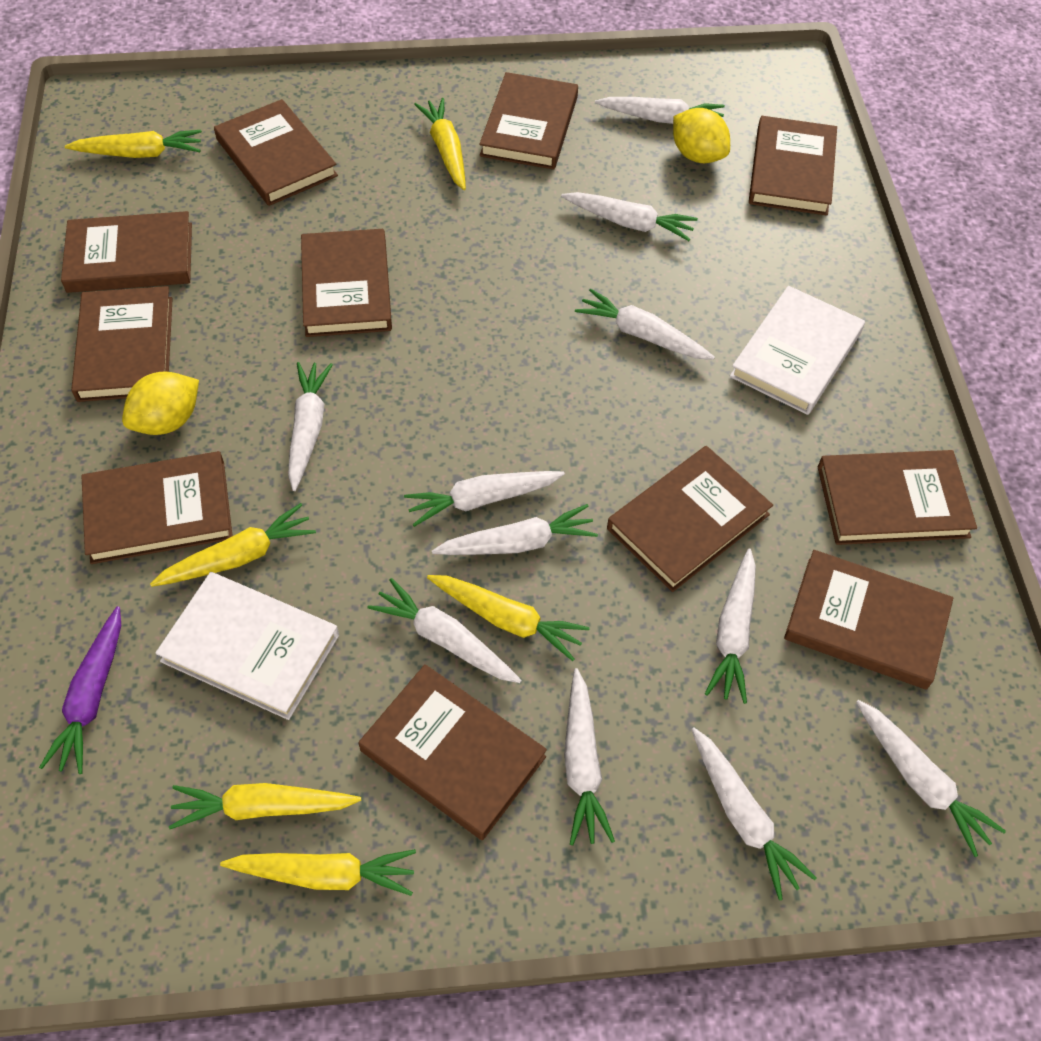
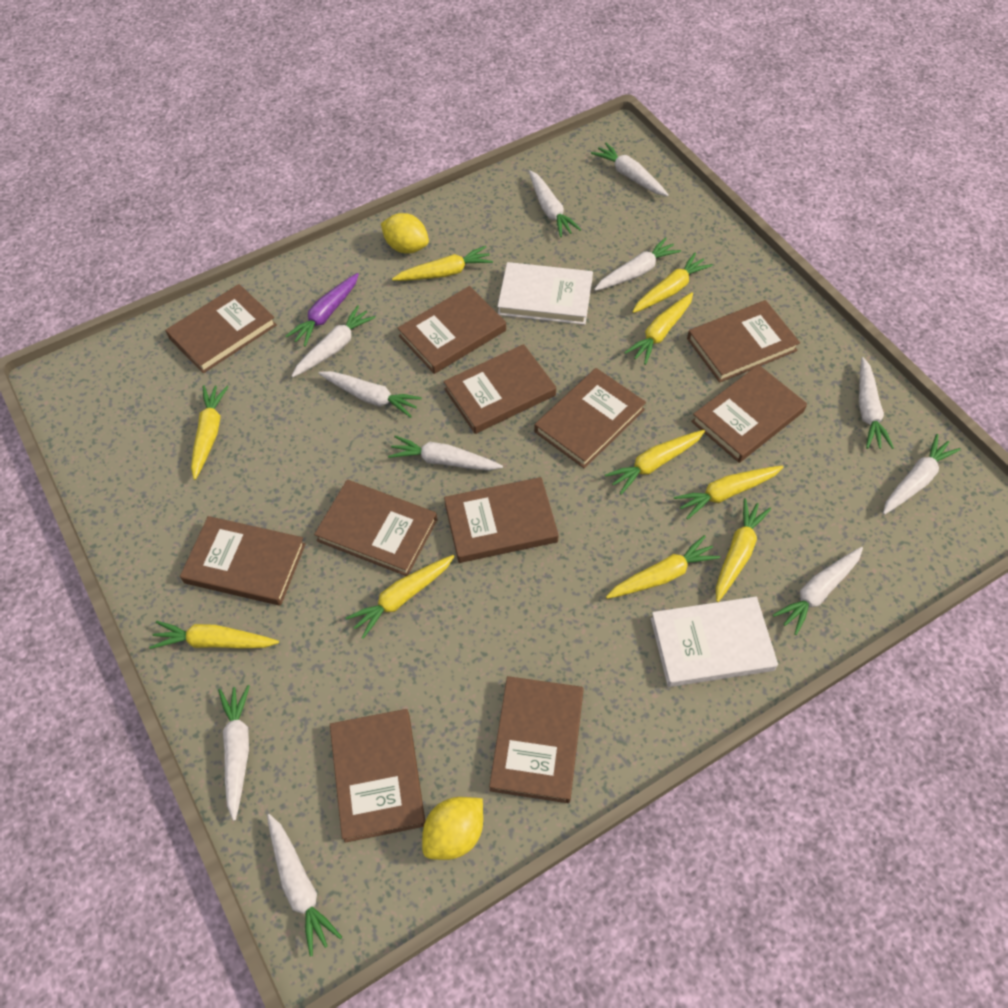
yellow carrot: 6 -> 10

